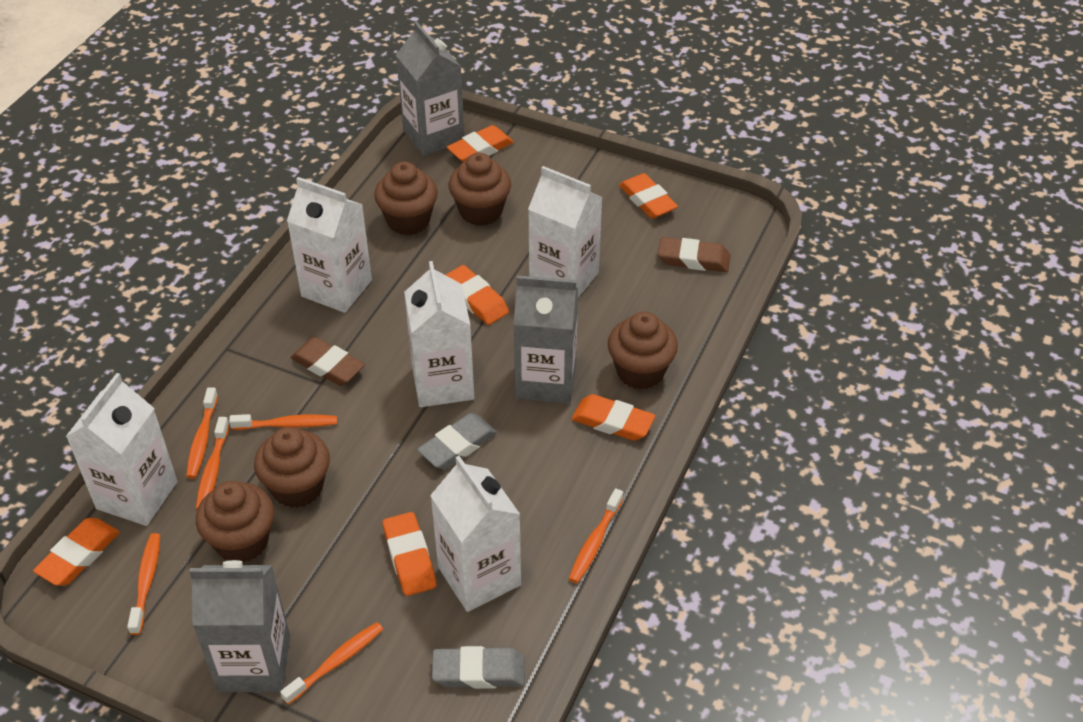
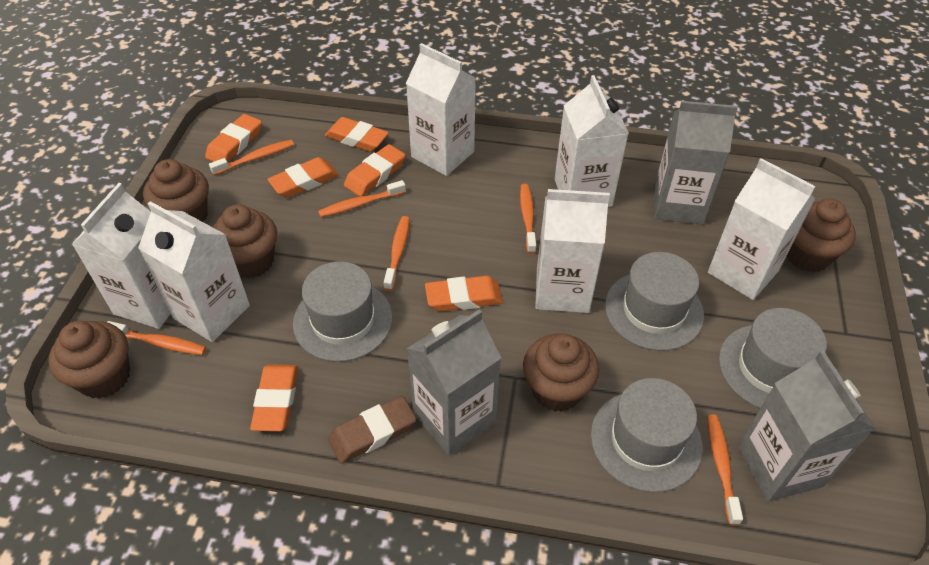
brown eraser: 2 -> 1
grey eraser: 2 -> 0
grey hat: 0 -> 4
white carton: 5 -> 6

